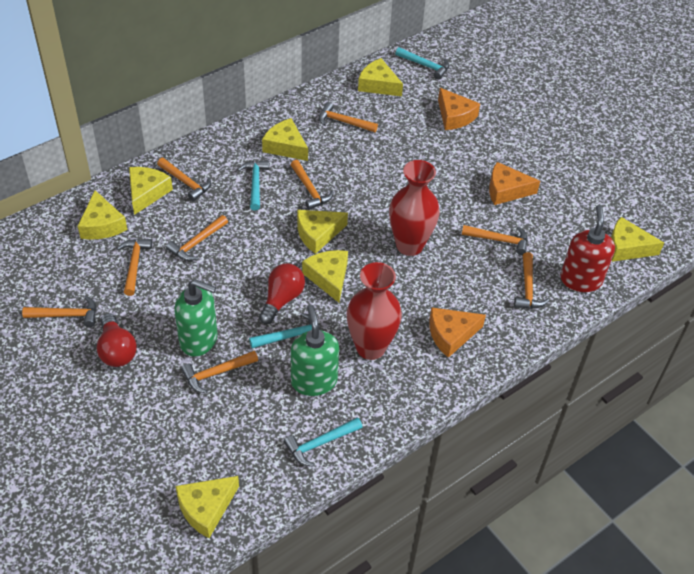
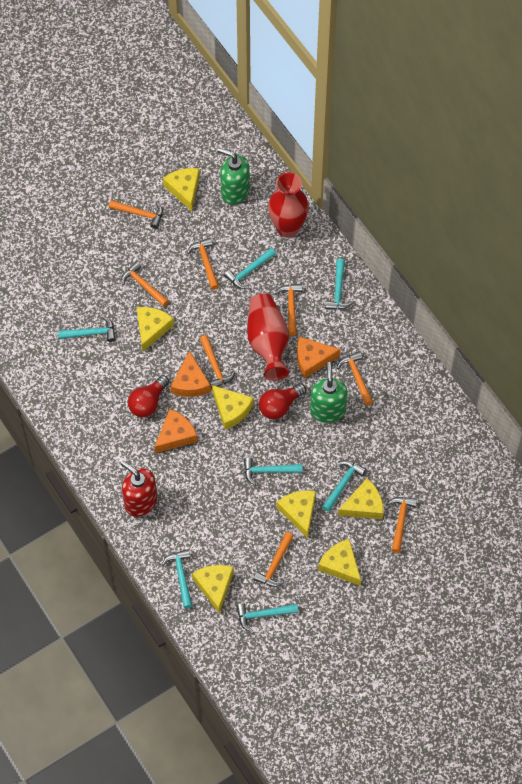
orange hammer: 9 -> 8
turquoise hammer: 4 -> 7
yellow cheese: 8 -> 7

